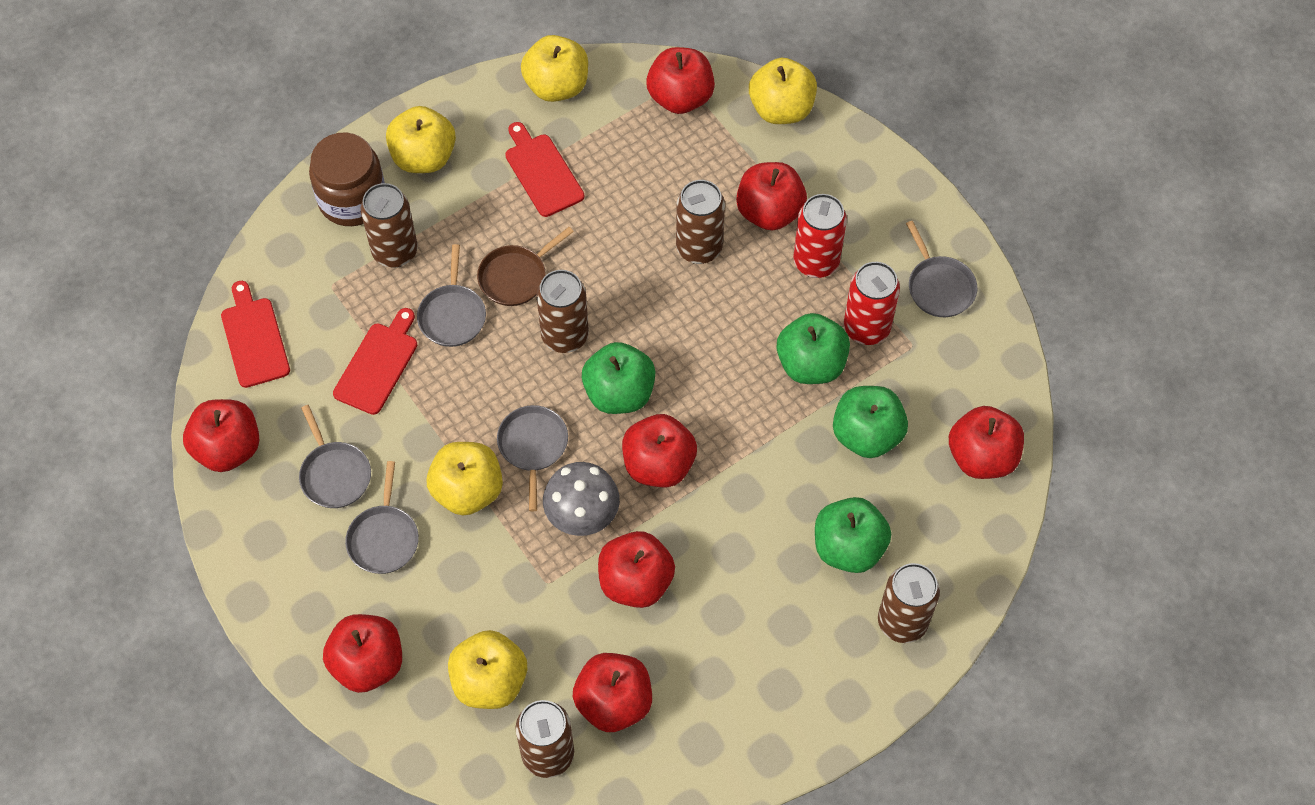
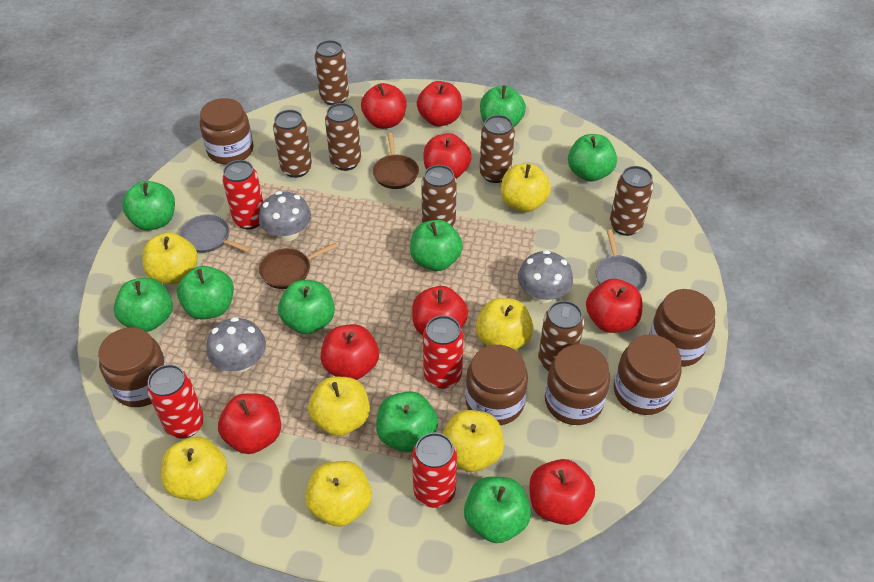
brown can: 5 -> 7
brown jar: 1 -> 6
brown pan: 1 -> 2
green apple: 4 -> 9
grey mushroom: 1 -> 3
grey pan: 5 -> 2
red can: 2 -> 4
red cutting board: 3 -> 0
yellow apple: 5 -> 7

